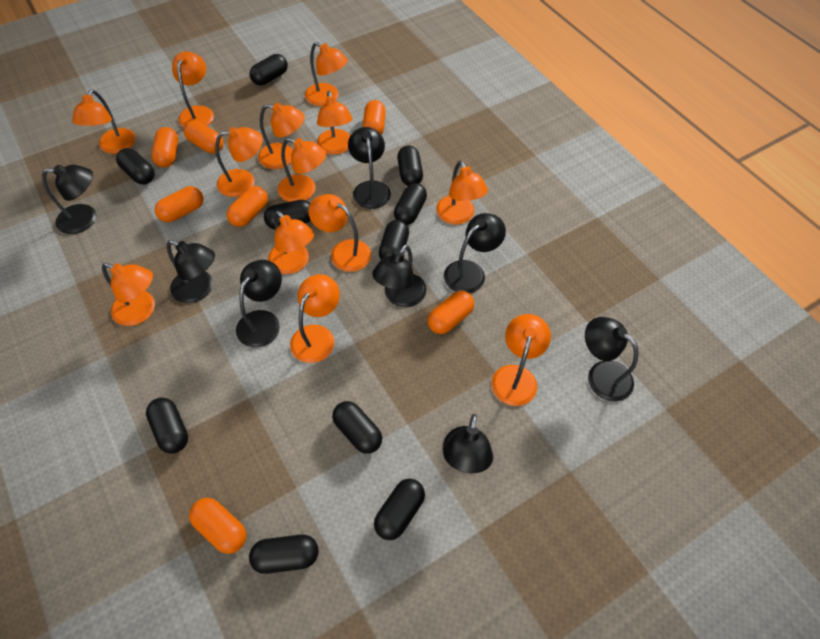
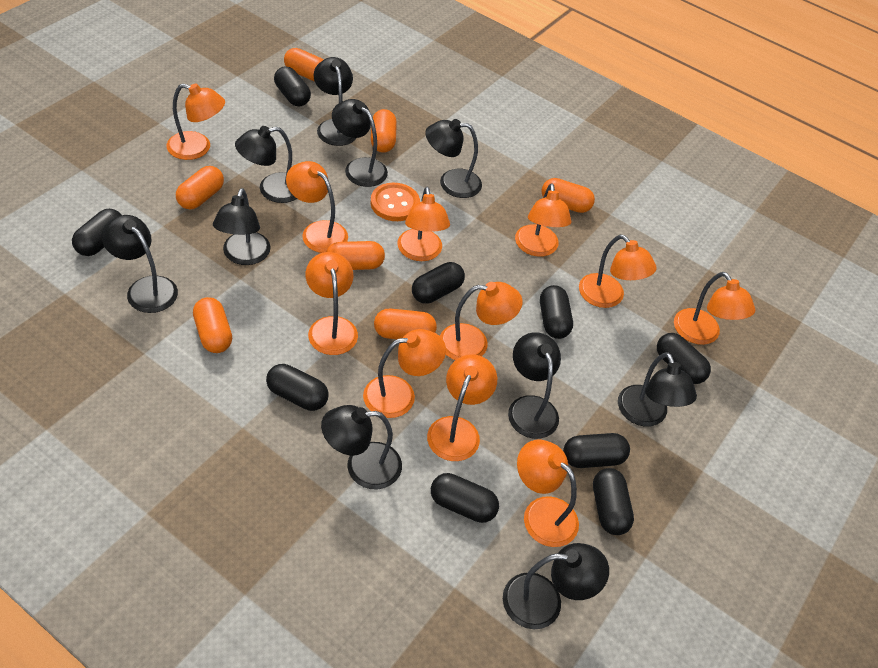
black capsule: 10 -> 9
black lamp: 8 -> 10
orange button: 0 -> 1
orange lamp: 13 -> 11

